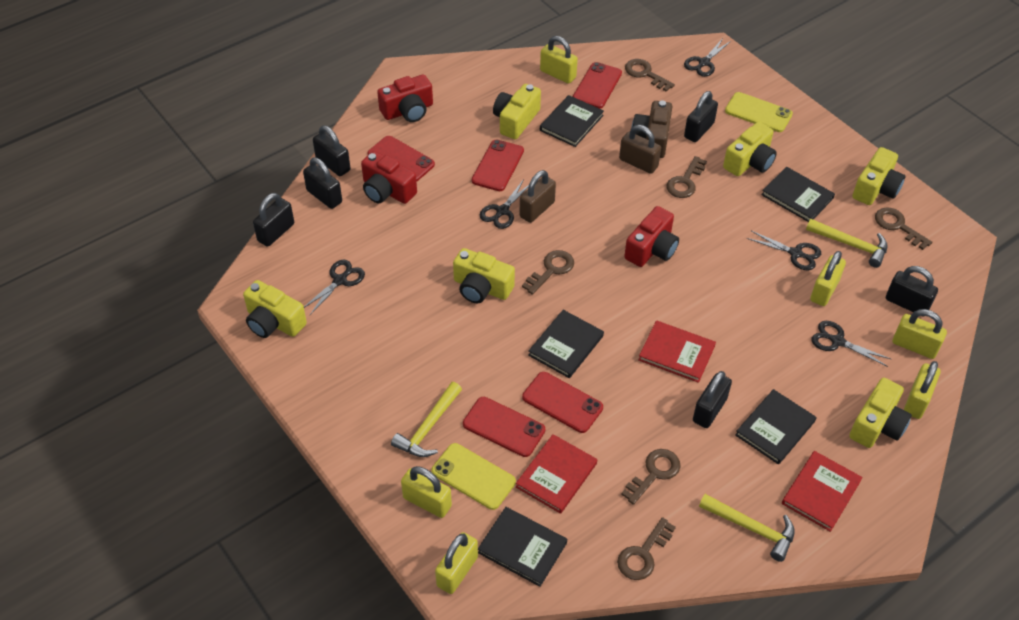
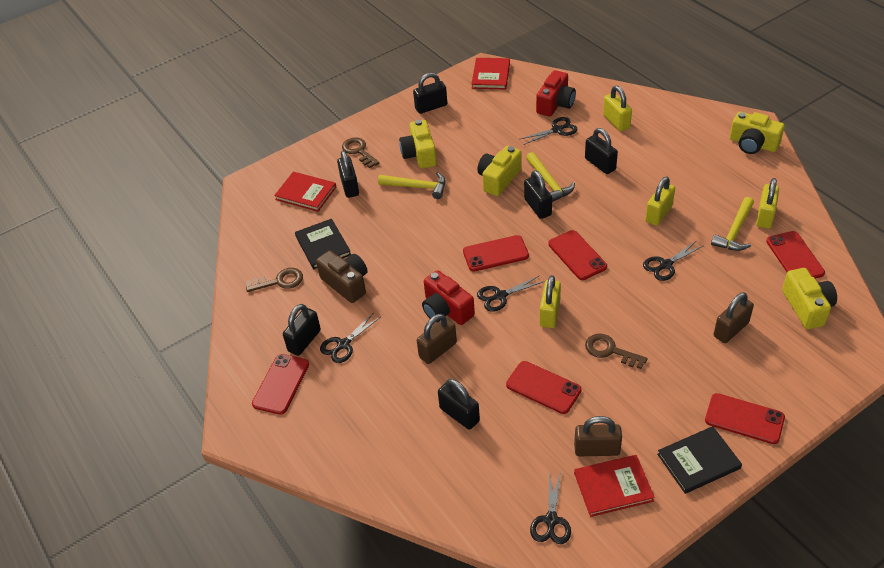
black book: 5 -> 2
brown key: 6 -> 3
brown padlock: 2 -> 3
red camera: 3 -> 2
red phone: 5 -> 6
yellow camera: 6 -> 4
yellow padlock: 6 -> 4
yellow phone: 2 -> 0

